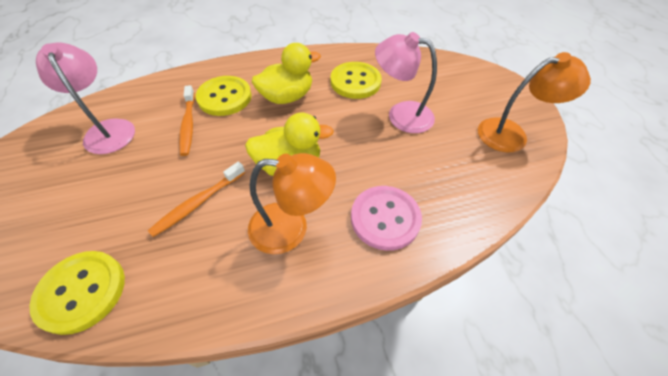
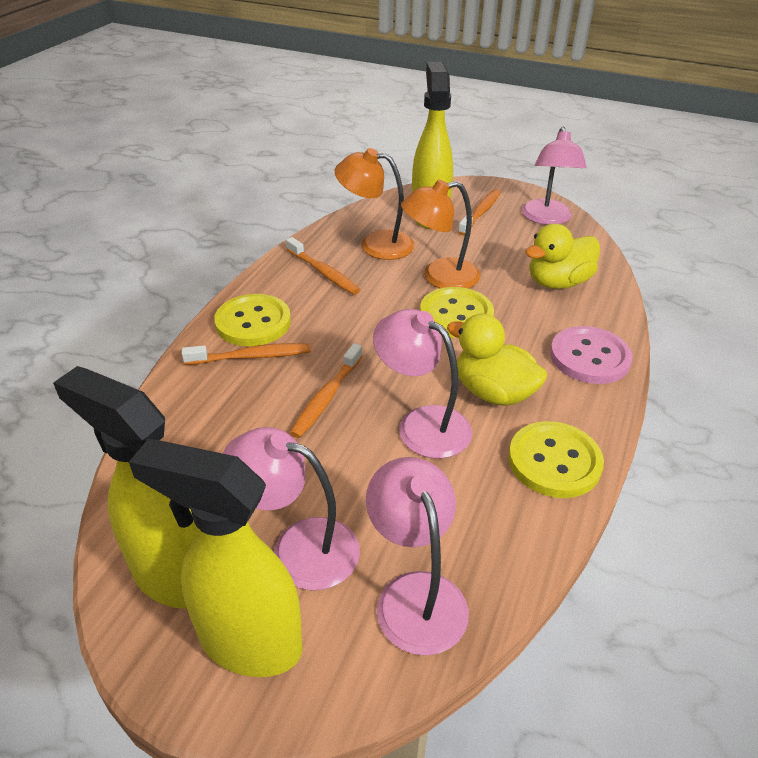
orange toothbrush: 2 -> 4
pink lamp: 2 -> 4
yellow spray bottle: 0 -> 3

